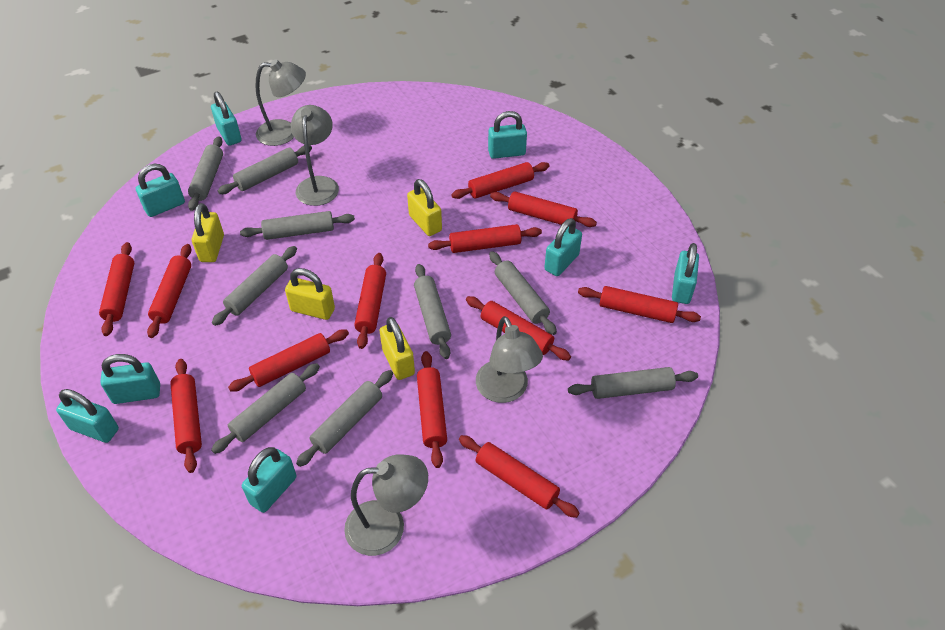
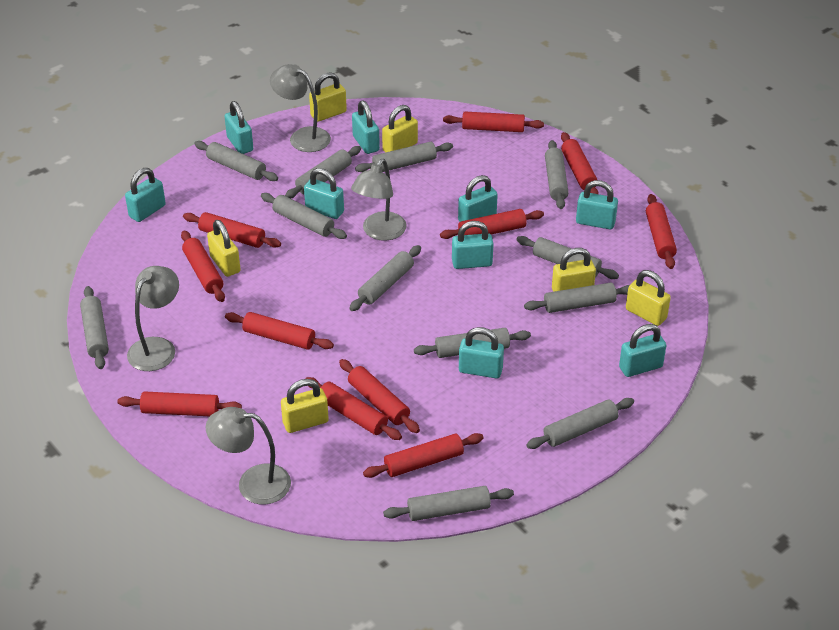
grey rolling pin: 9 -> 12
red rolling pin: 12 -> 11
turquoise padlock: 8 -> 9
yellow padlock: 4 -> 6

